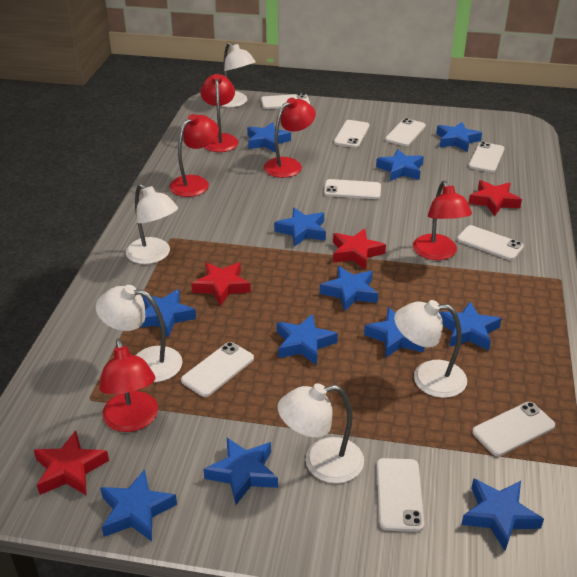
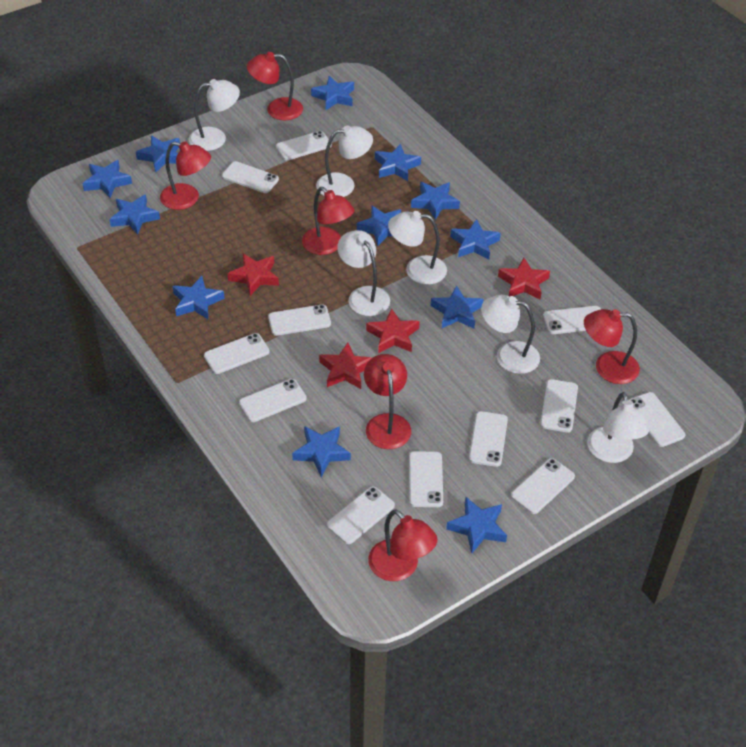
red lamp: 5 -> 6
white lamp: 5 -> 6
white phone: 9 -> 12

